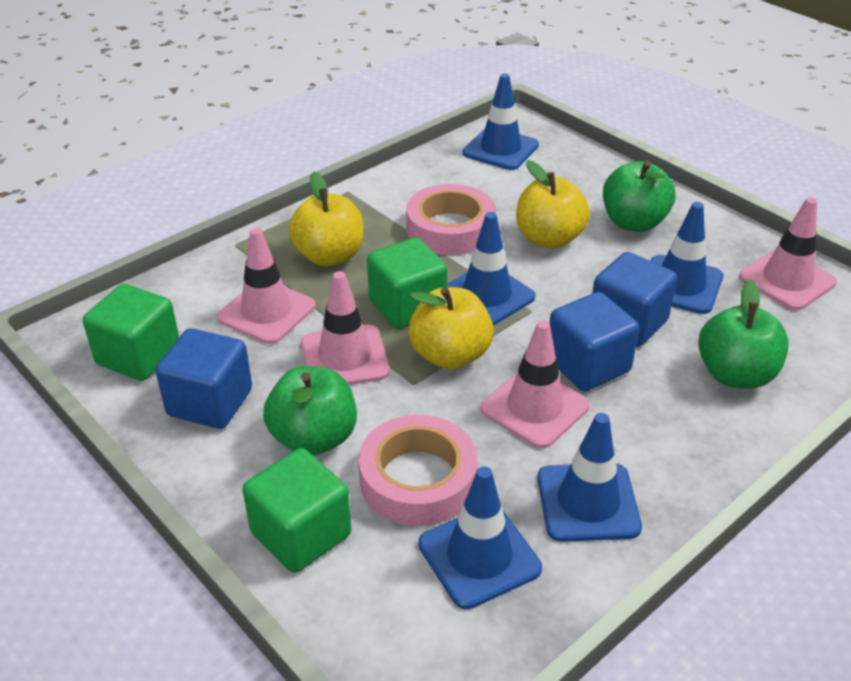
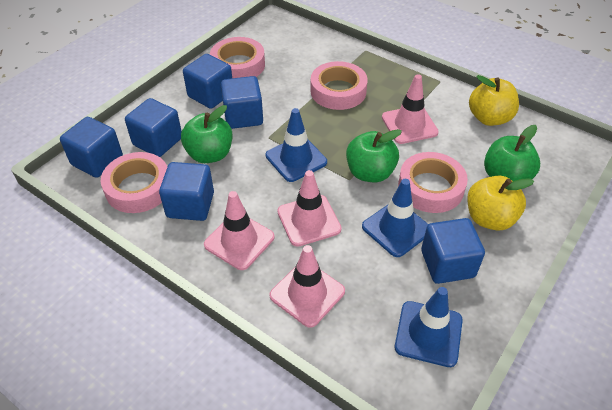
blue cube: 3 -> 6
blue traffic cone: 5 -> 3
green cube: 3 -> 0
pink tape: 2 -> 4
yellow apple: 3 -> 2

